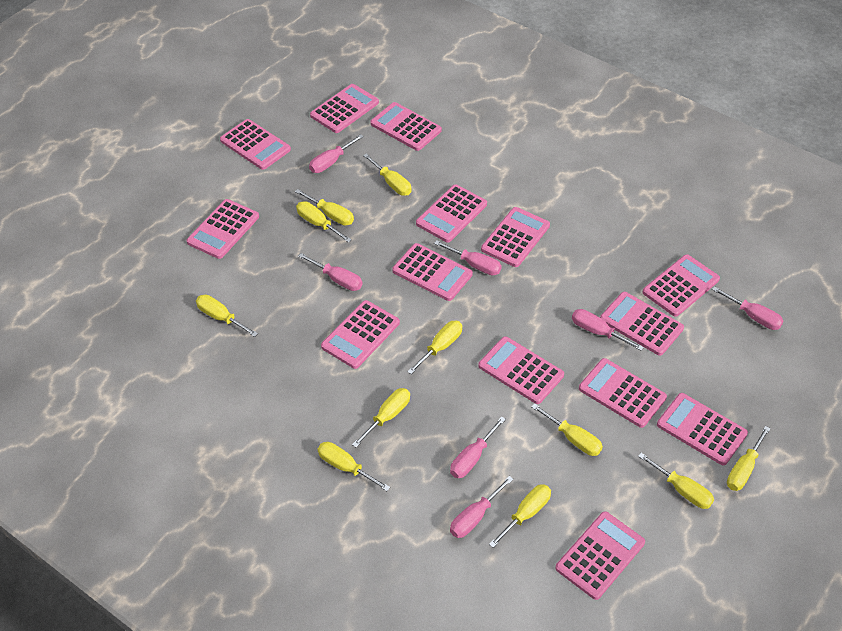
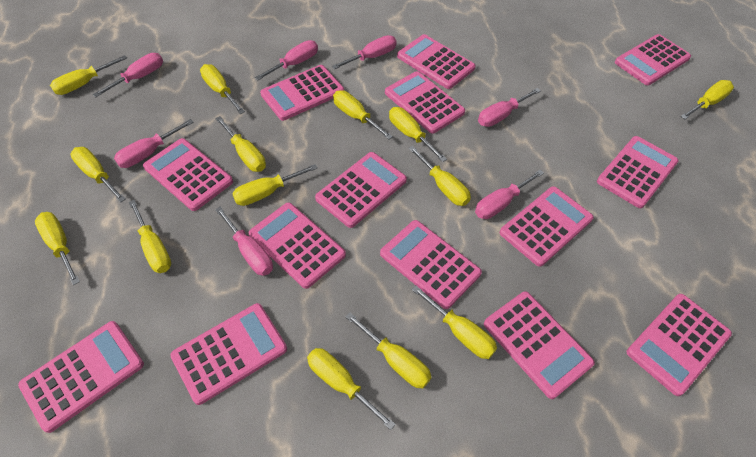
yellow screwdriver: 11 -> 14

